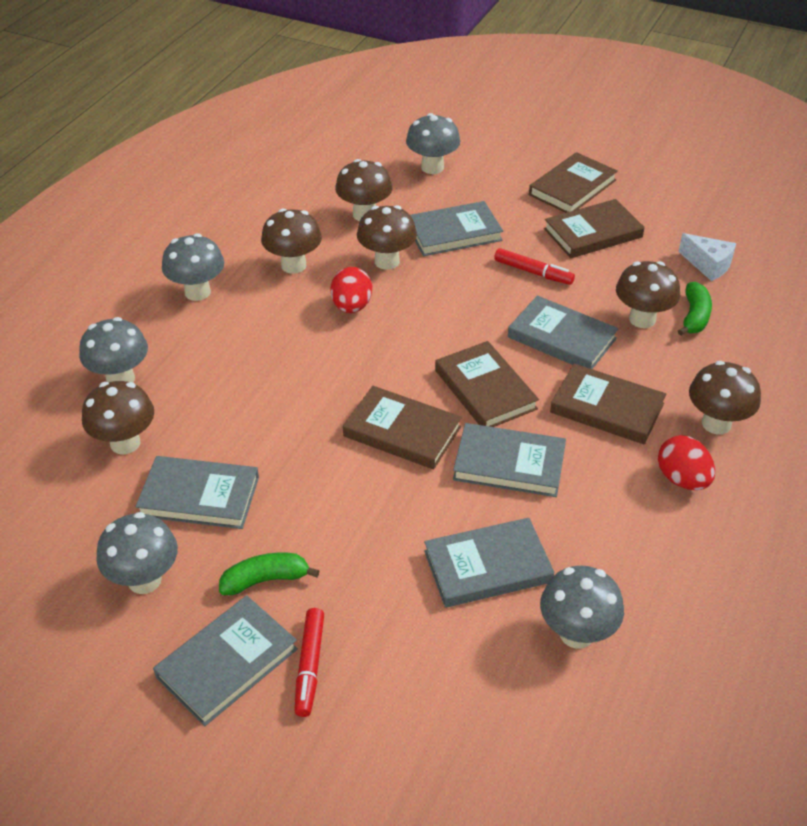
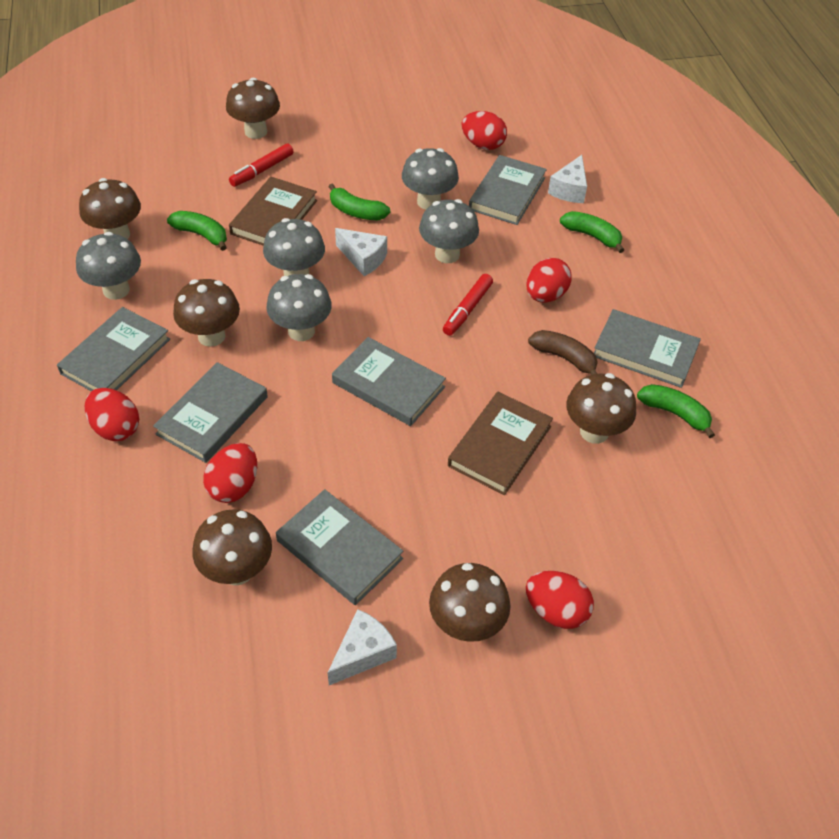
brown banana: 0 -> 1
brown book: 5 -> 2
green banana: 2 -> 4
red egg: 2 -> 5
white cheese: 1 -> 3

